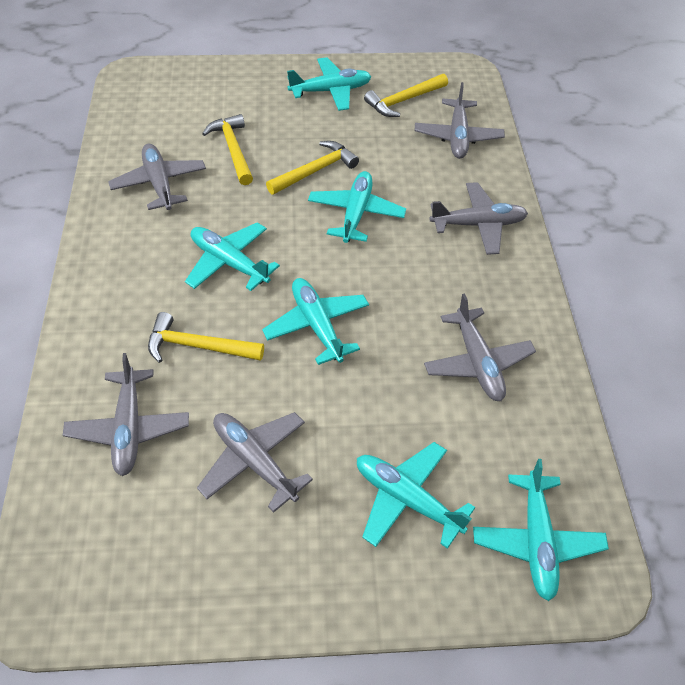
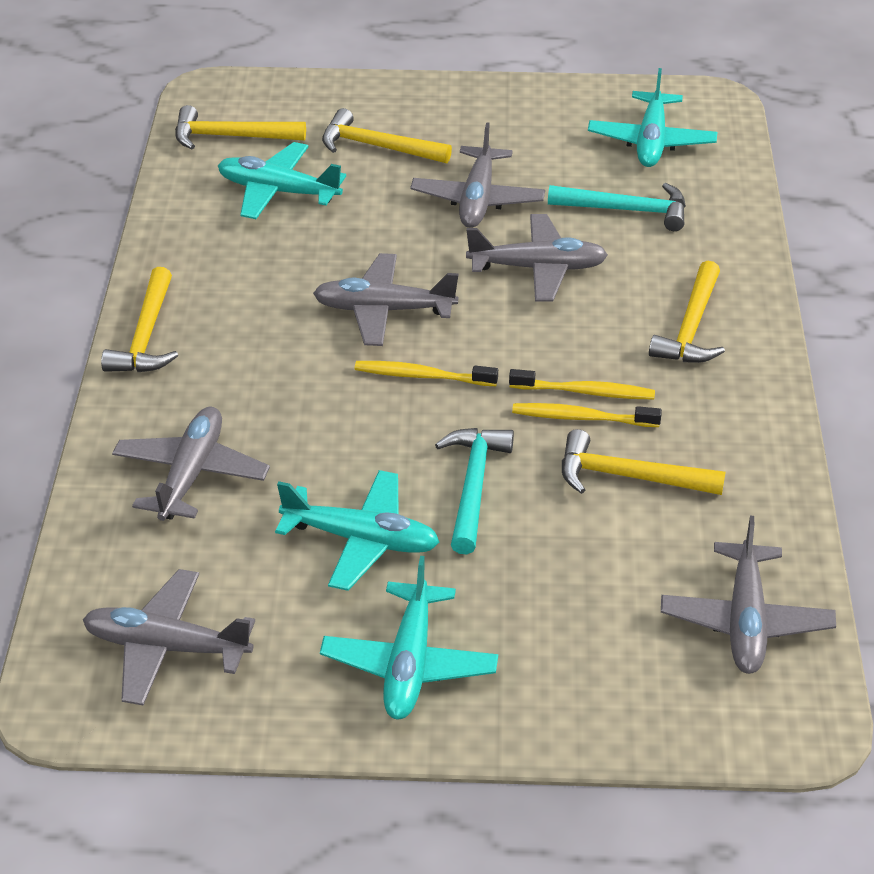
turquoise hammer: 0 -> 2
turquoise plane: 6 -> 4
yellow hammer: 4 -> 5
yellow toothbrush: 0 -> 3

